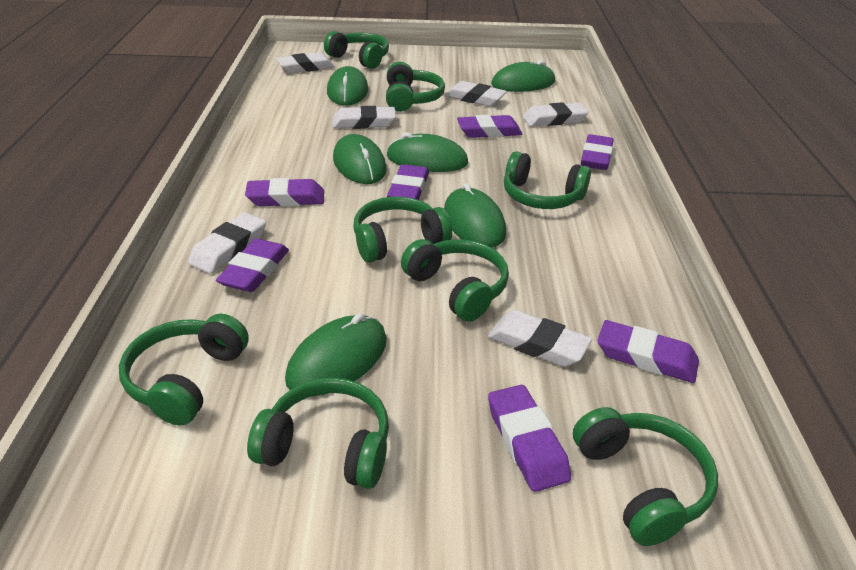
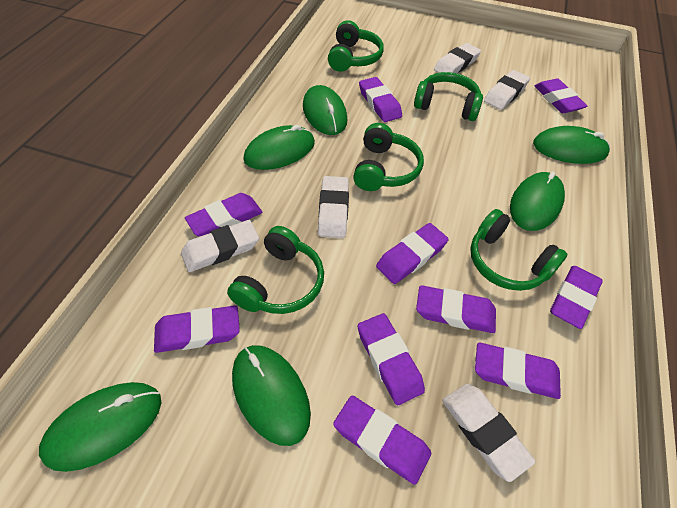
green headphones: 8 -> 5
purple eraser: 7 -> 10
white eraser: 6 -> 5

